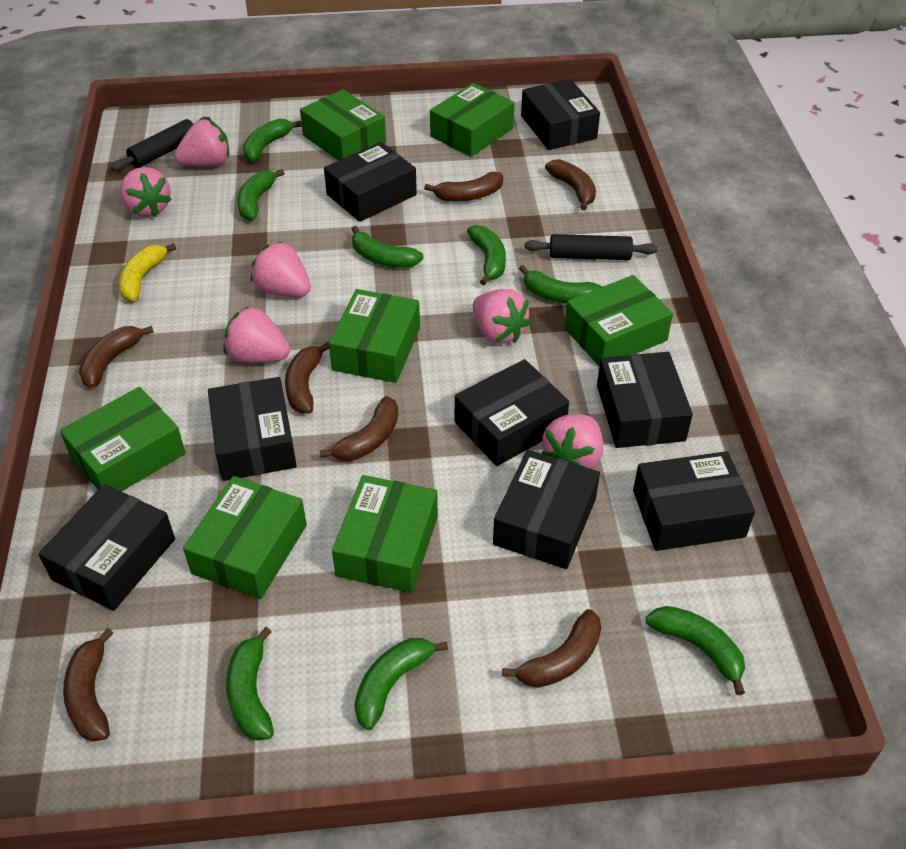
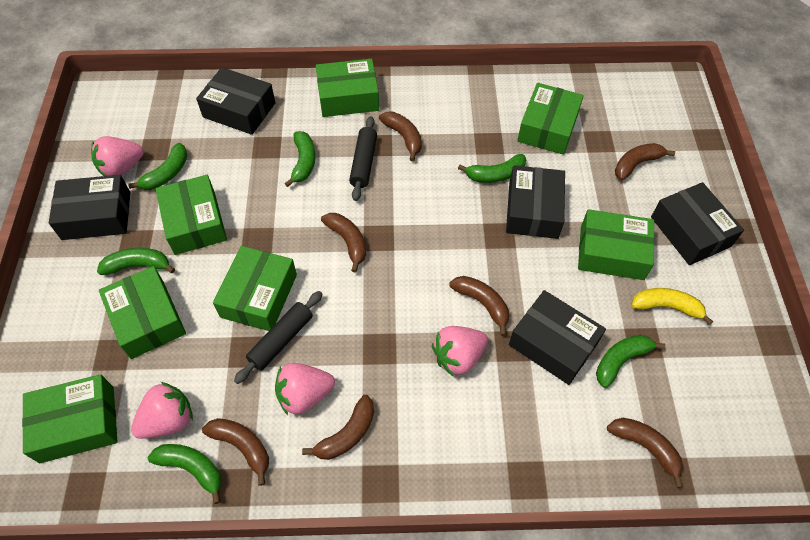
black box: 8 -> 5
green banana: 8 -> 6
pink strawberry: 6 -> 4

